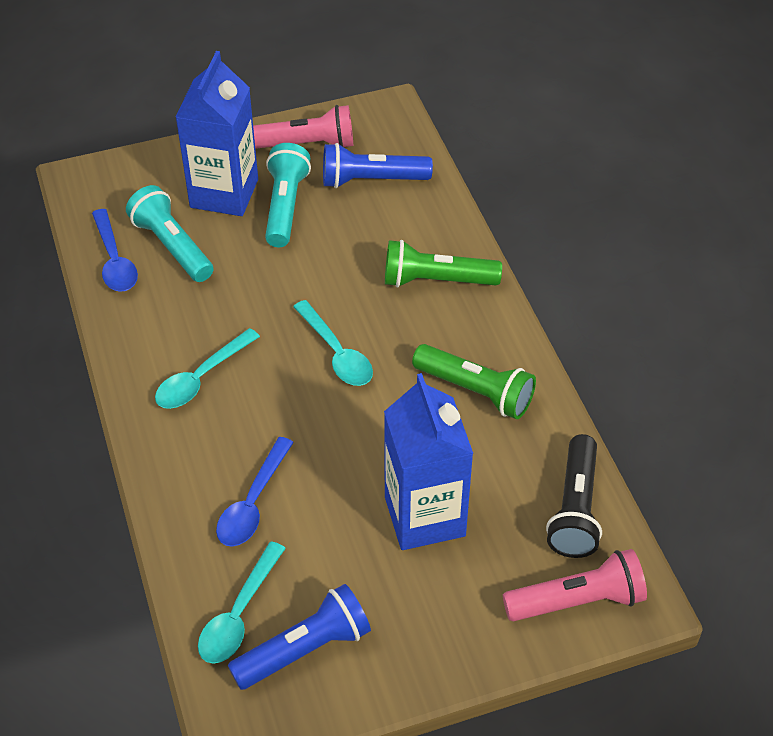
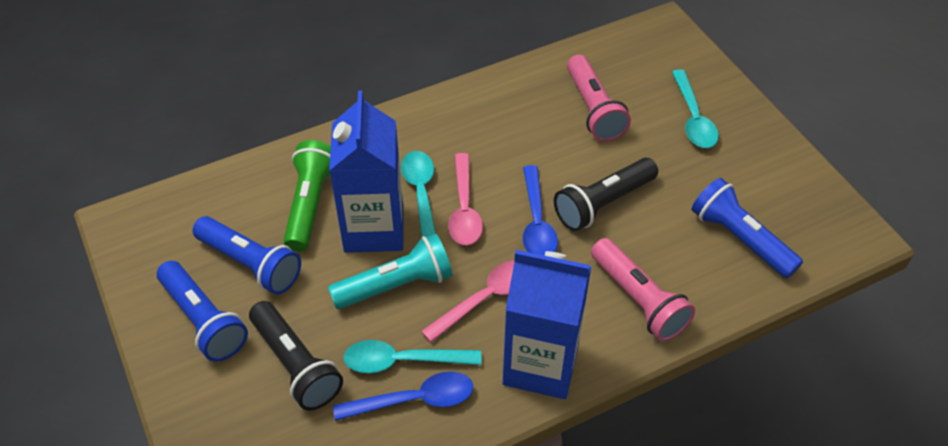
black flashlight: 1 -> 2
blue flashlight: 2 -> 3
green flashlight: 2 -> 1
pink spoon: 0 -> 2
turquoise flashlight: 2 -> 1

